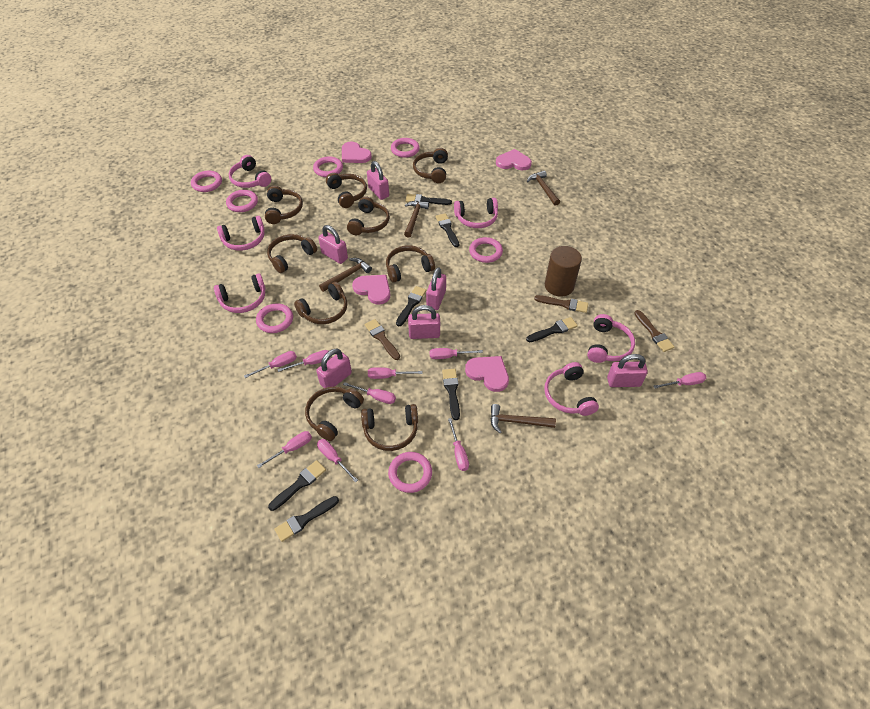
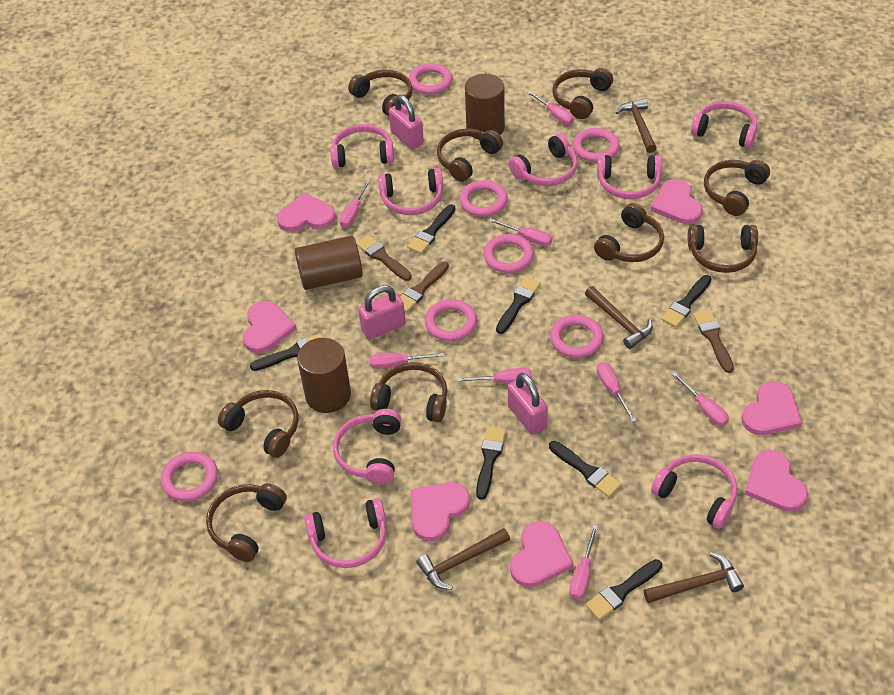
brown cylinder: 1 -> 3
pink headphones: 6 -> 8
pink heart: 4 -> 7
pink padlock: 6 -> 3
pink screwdriver: 9 -> 8

